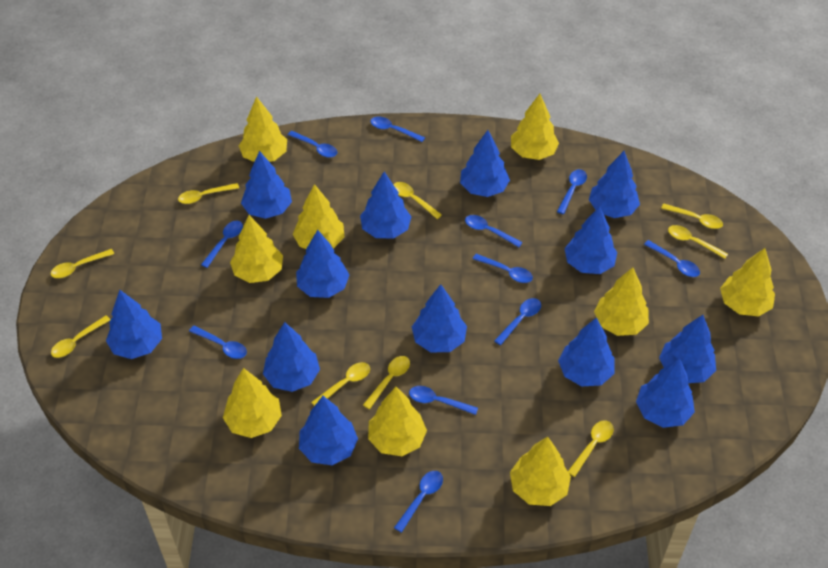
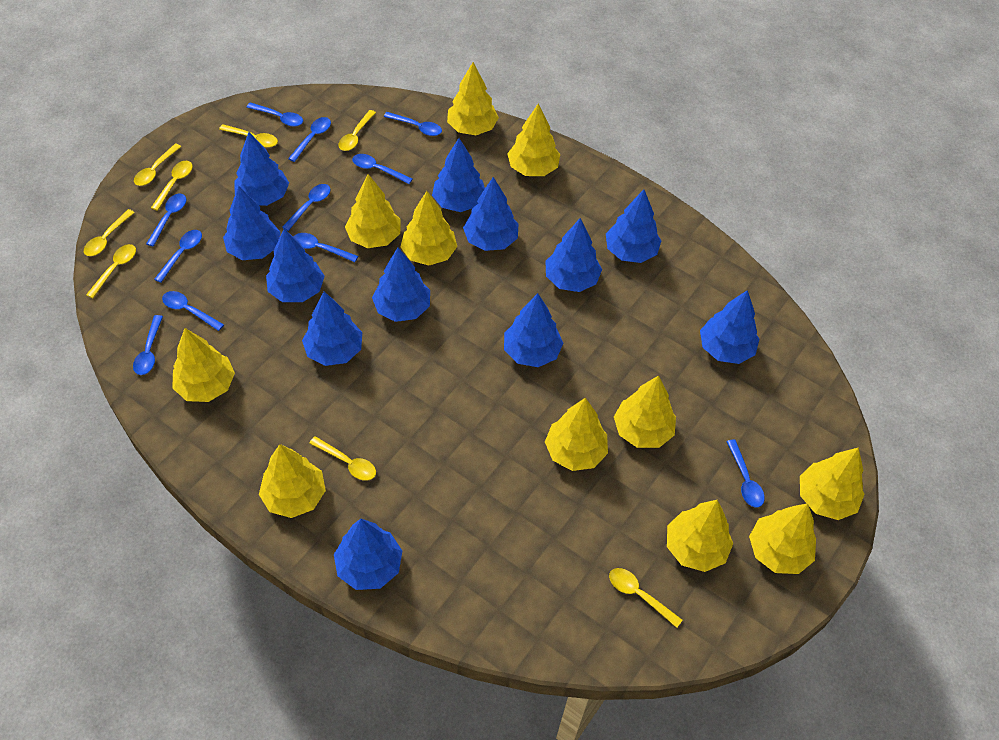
blue tree: 13 -> 12
yellow spoon: 9 -> 8
yellow tree: 9 -> 11

